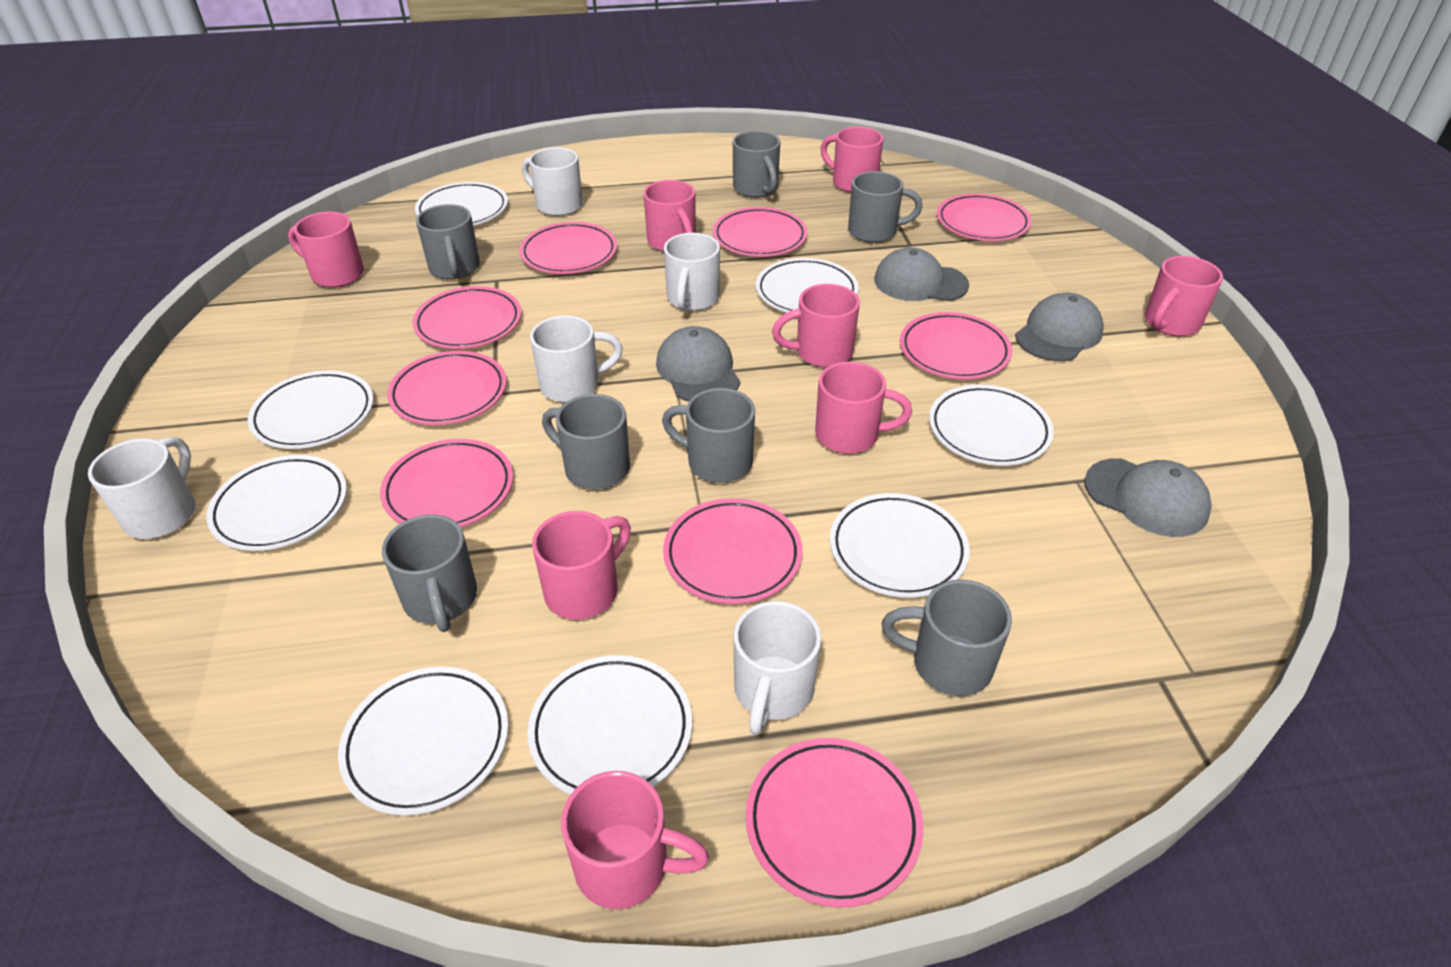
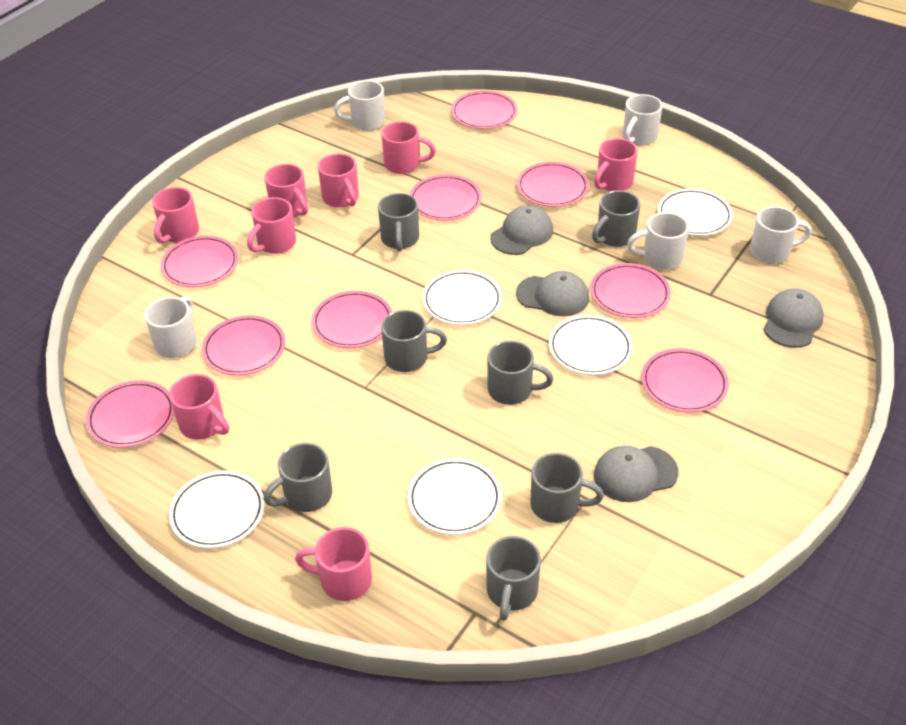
white plate: 8 -> 5

